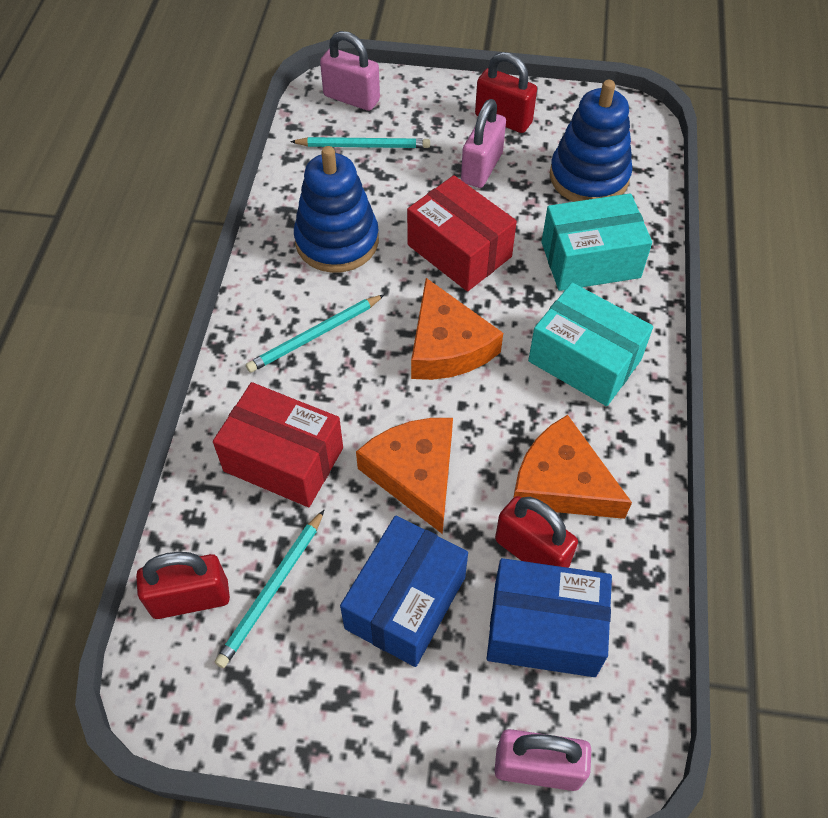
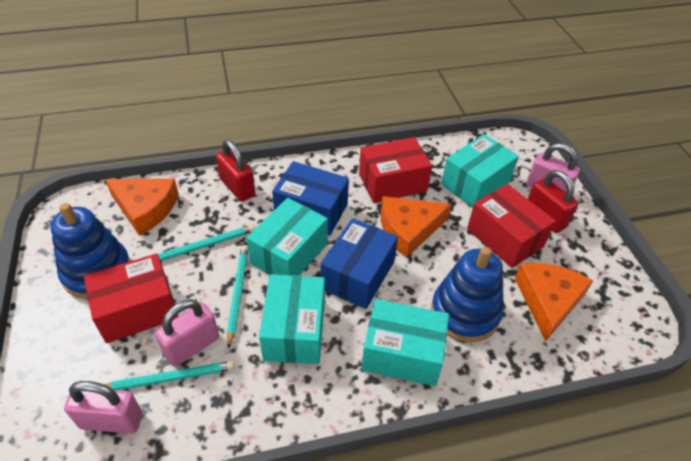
red box: 2 -> 3
red padlock: 3 -> 2
turquoise box: 2 -> 4

